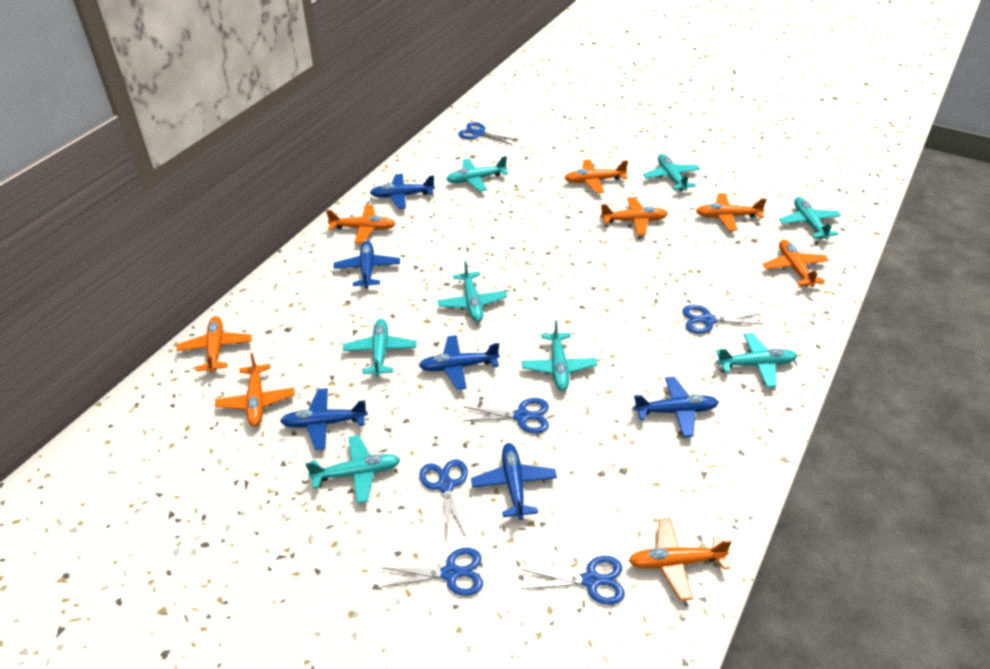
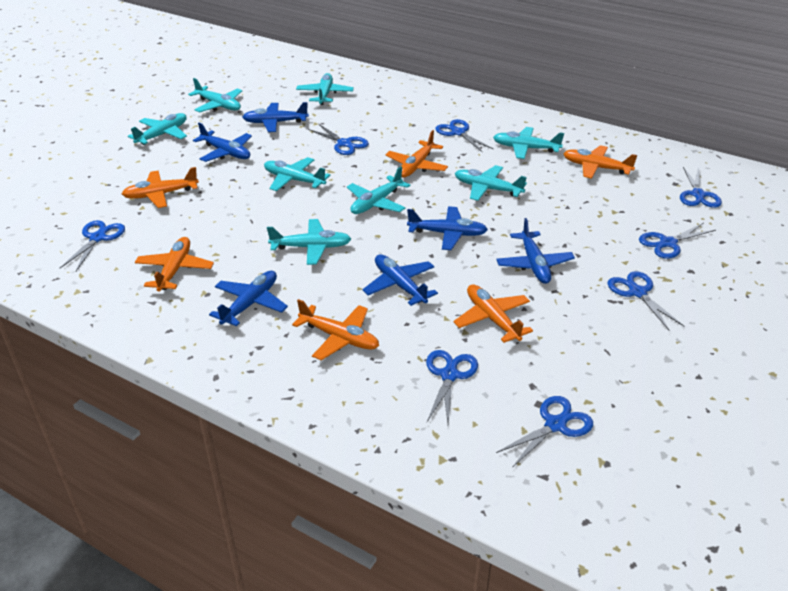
blue scissors: 6 -> 8
orange plane: 8 -> 6

